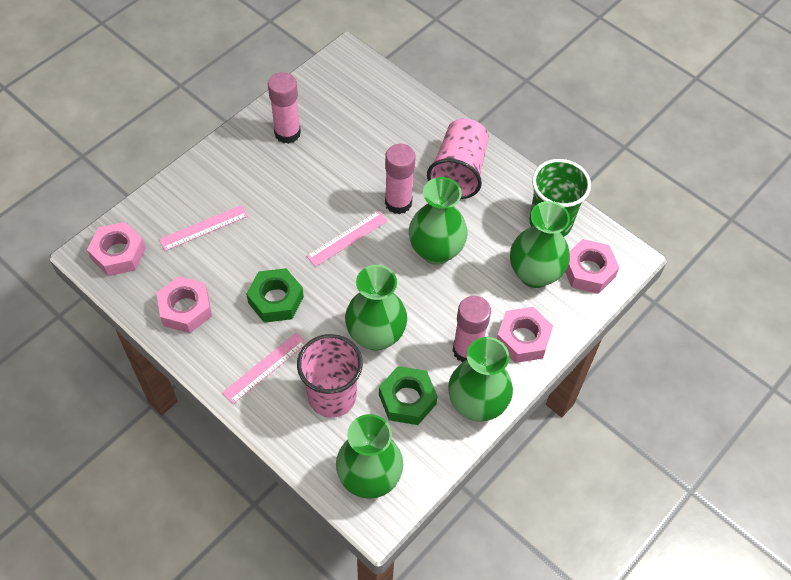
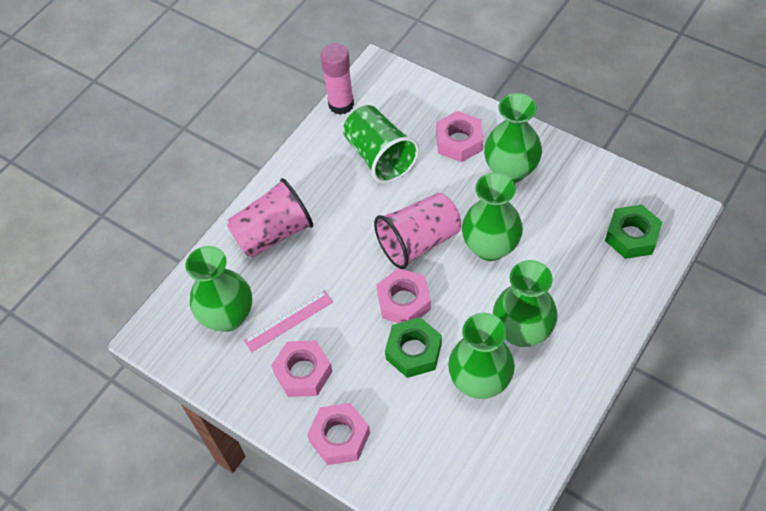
pink glue stick: 3 -> 1
pink ruler: 3 -> 1

